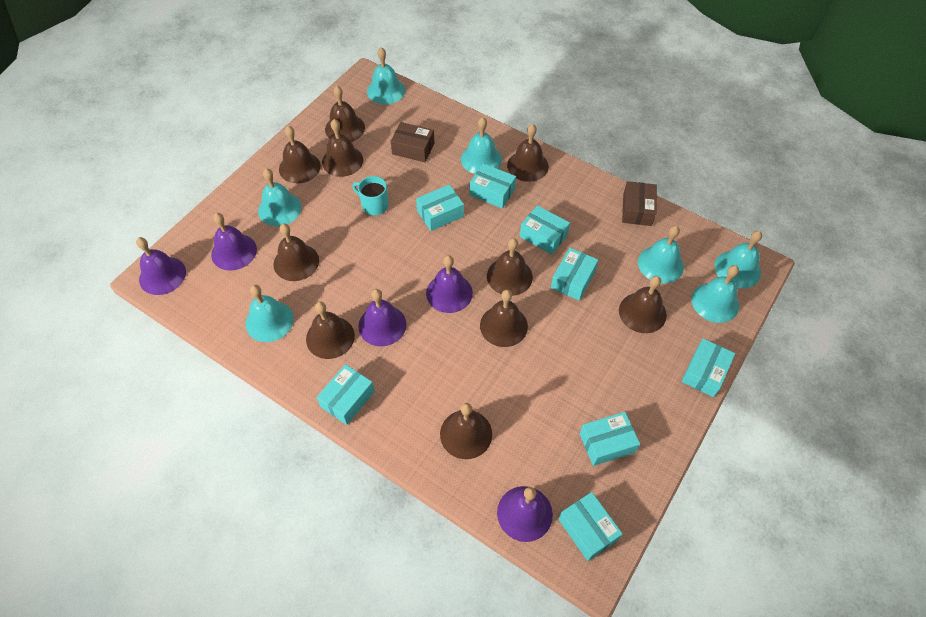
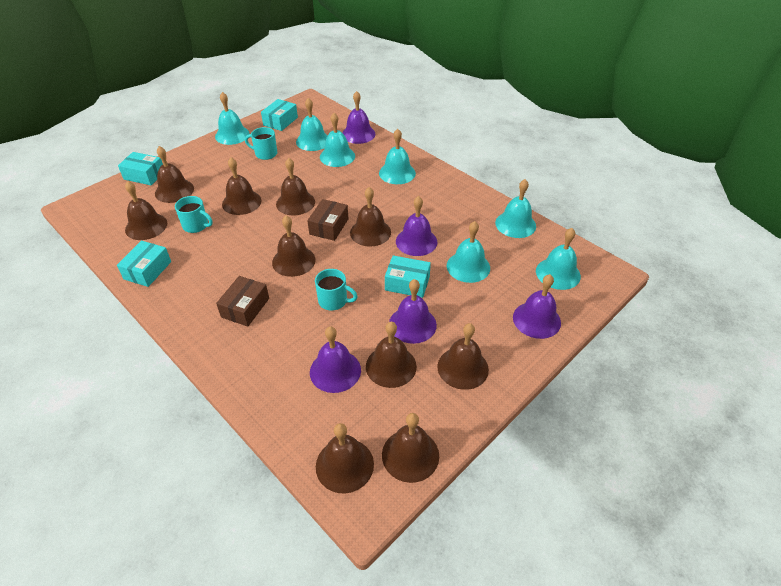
turquoise box: 8 -> 4
turquoise mug: 1 -> 3

